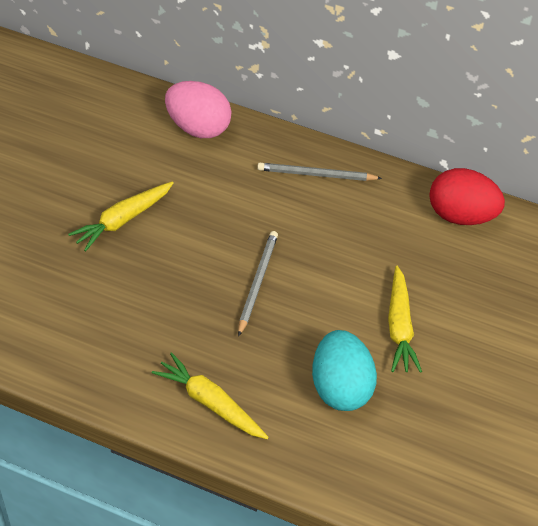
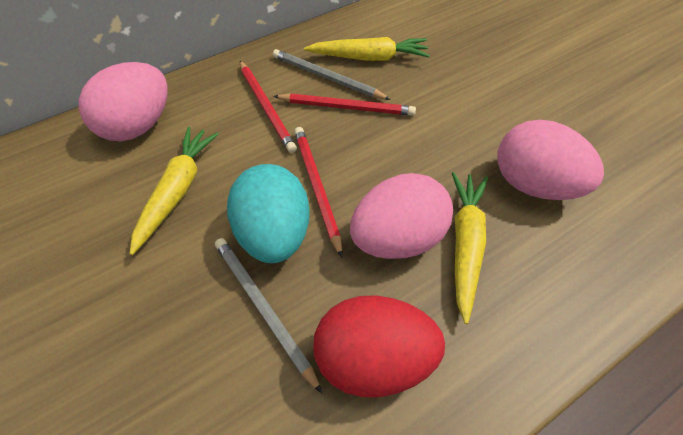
pink egg: 1 -> 3
red pencil: 0 -> 3

